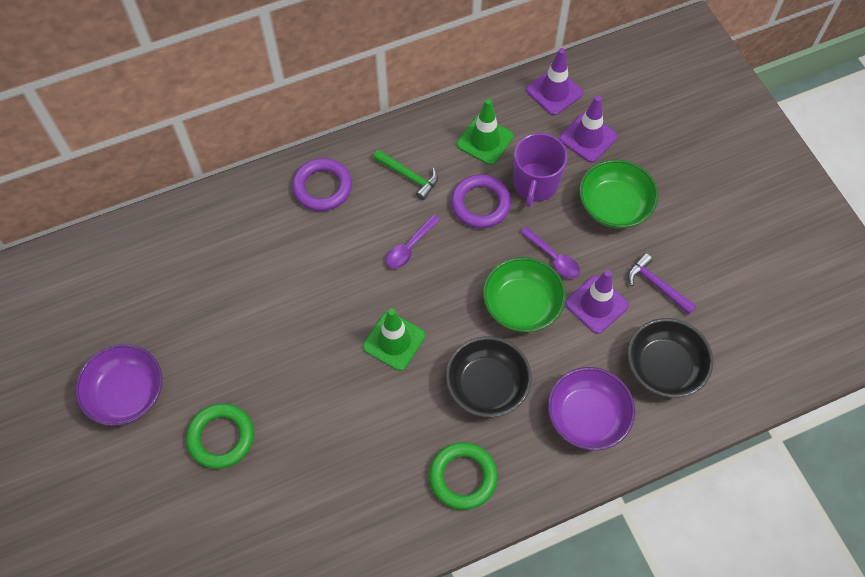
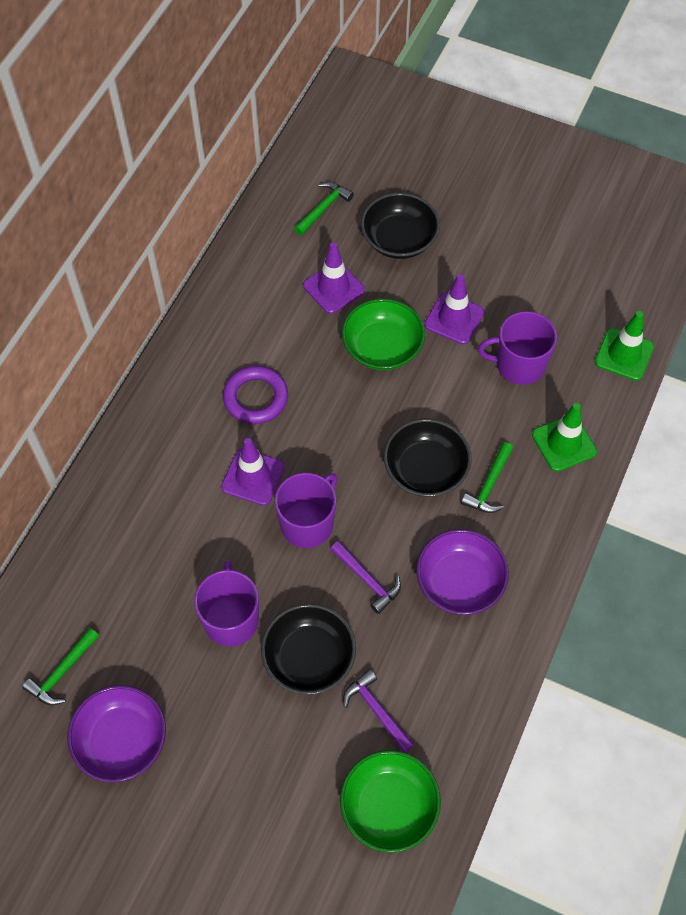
black bowl: 2 -> 3
green hammer: 1 -> 3
green ring: 2 -> 0
purple hammer: 1 -> 2
purple mug: 1 -> 3
purple ring: 2 -> 1
purple spoon: 2 -> 0

